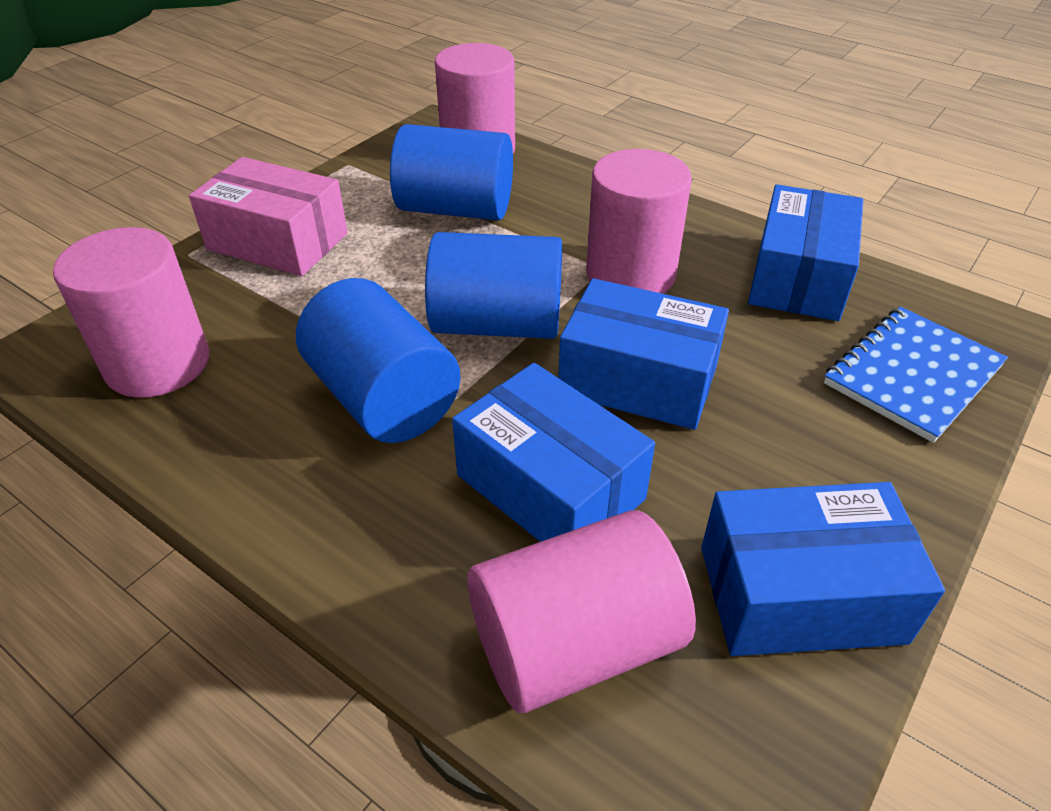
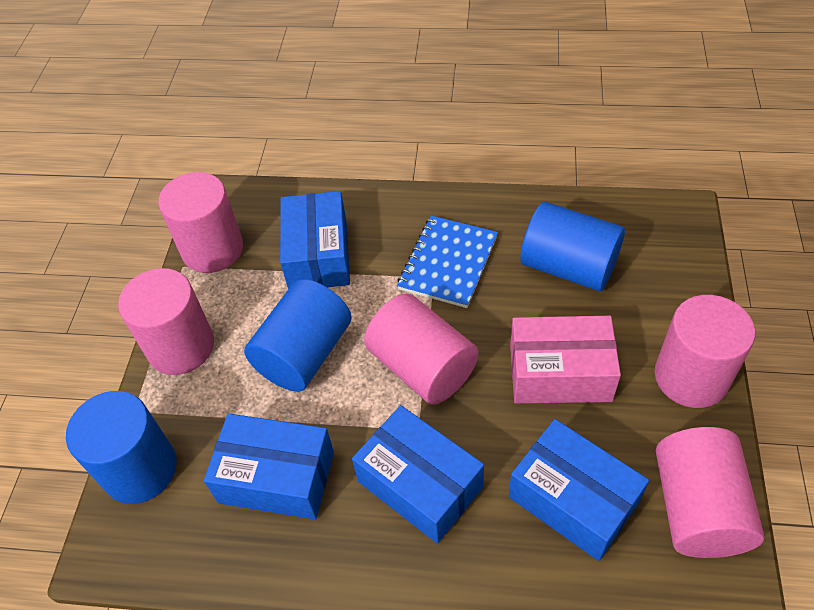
pink cylinder: 4 -> 5

